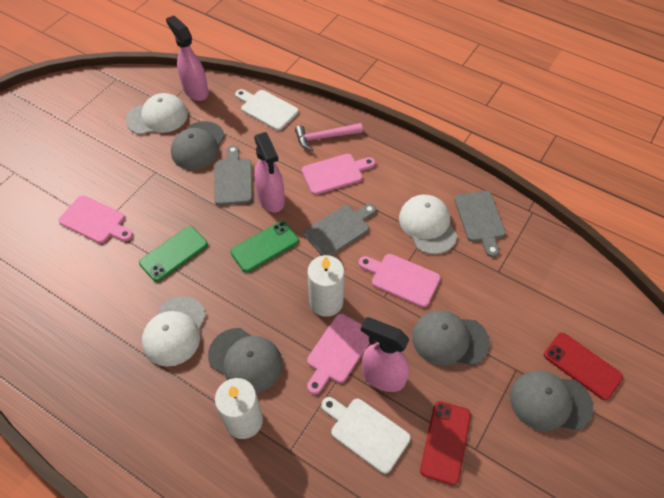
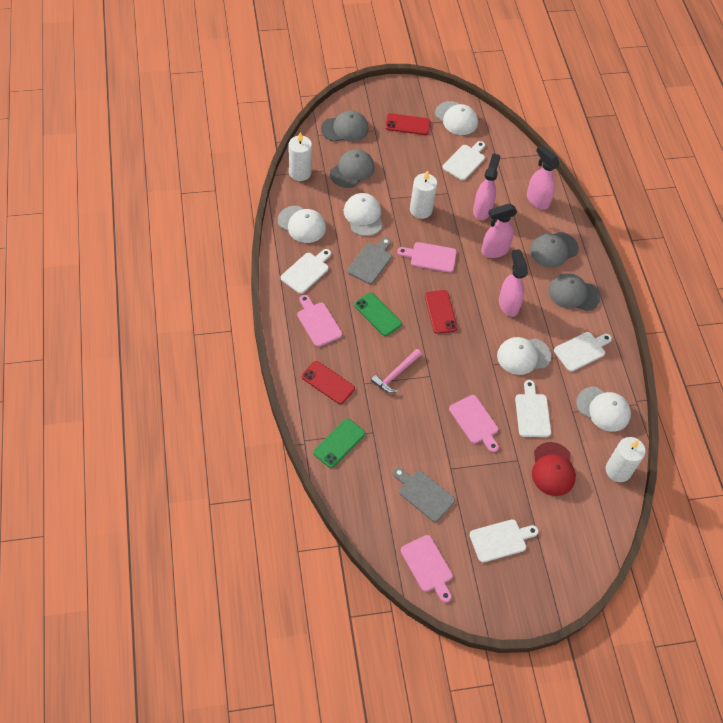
grey cutting board: 3 -> 2
pink spray bottle: 3 -> 4
red cap: 0 -> 1
red phone: 2 -> 3
white candle: 2 -> 3
white cap: 3 -> 5
white cutting board: 2 -> 5

